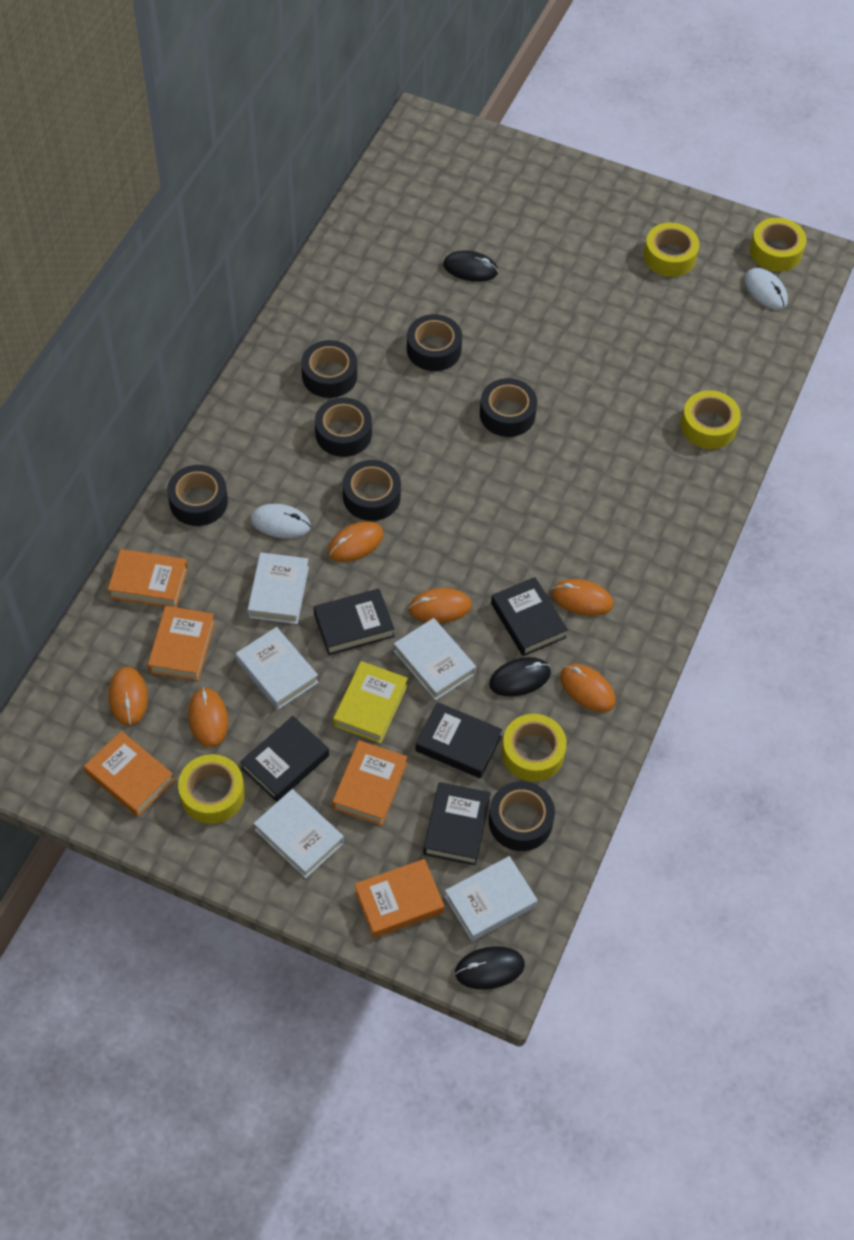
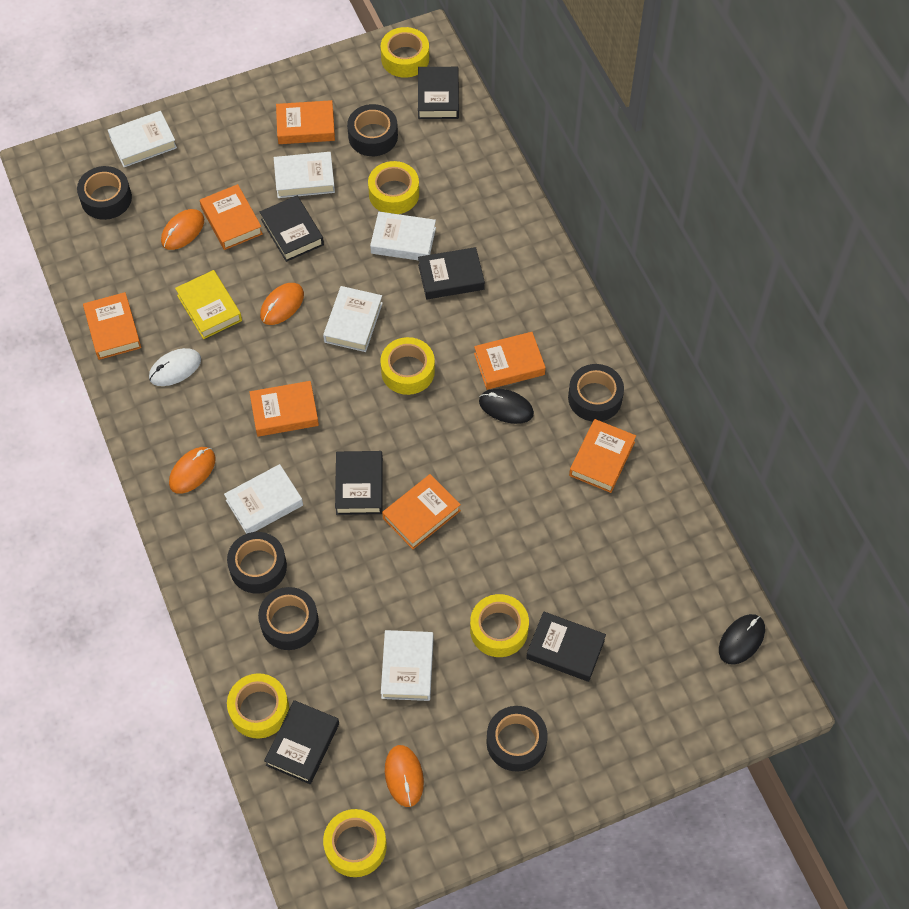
black book: 5 -> 6
black mouse: 3 -> 2
black tape: 7 -> 6
orange book: 5 -> 7
orange mouse: 6 -> 4
white book: 5 -> 6
white mouse: 2 -> 1
yellow tape: 5 -> 6

